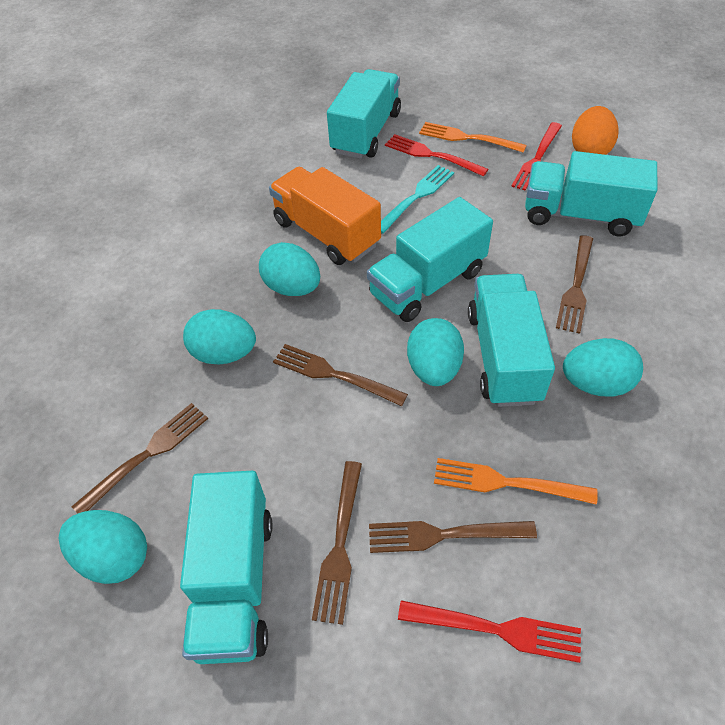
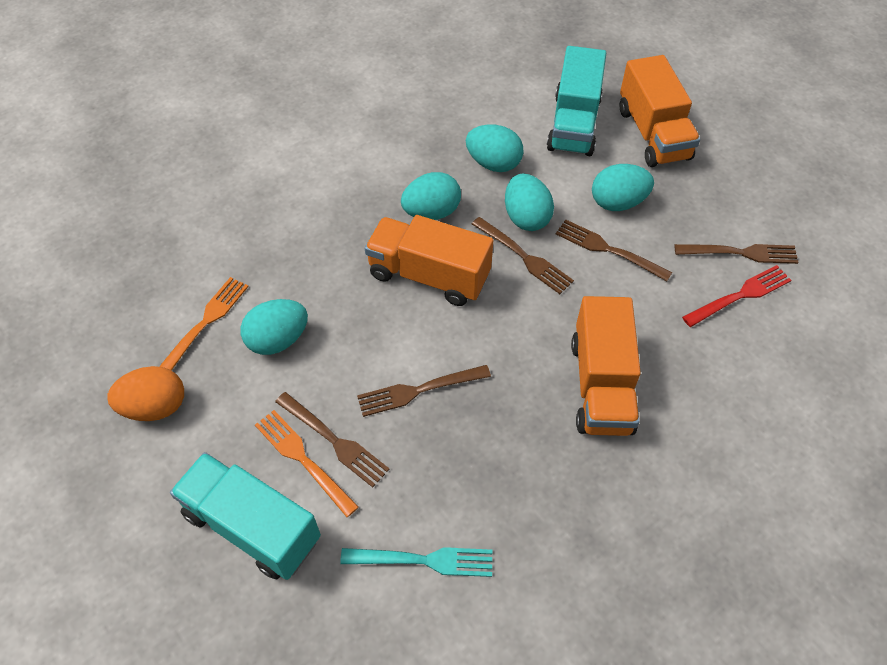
orange truck: 1 -> 3
red fork: 3 -> 1
turquoise truck: 5 -> 2

